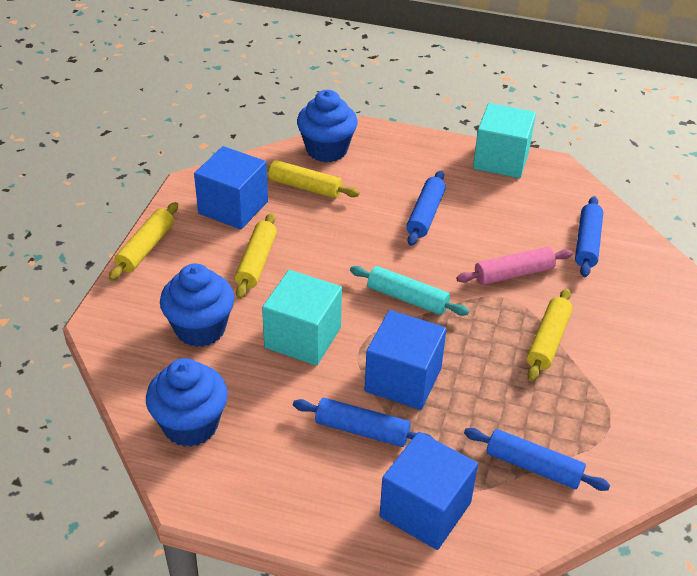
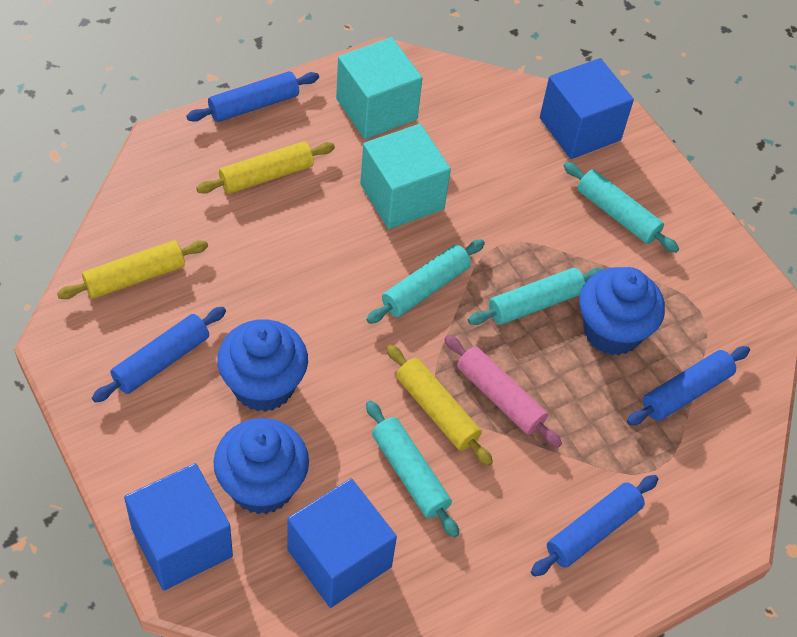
turquoise rolling pin: 1 -> 4
yellow rolling pin: 4 -> 3

